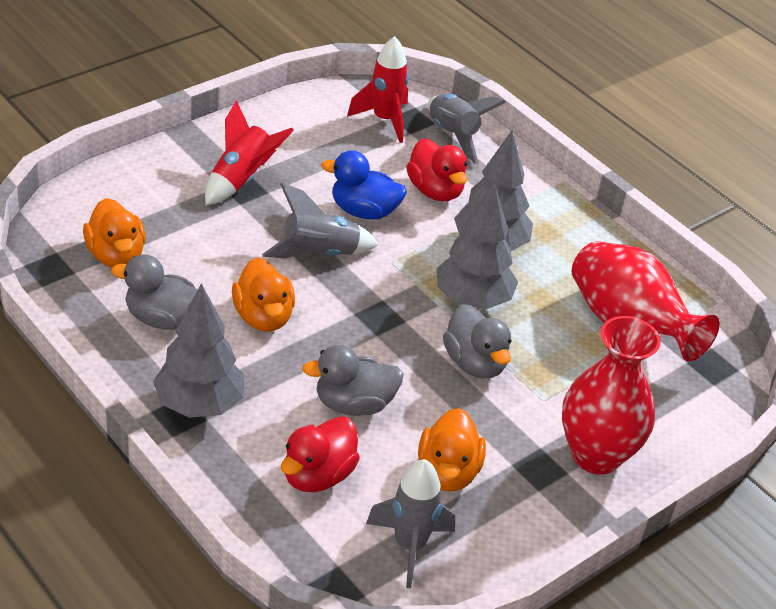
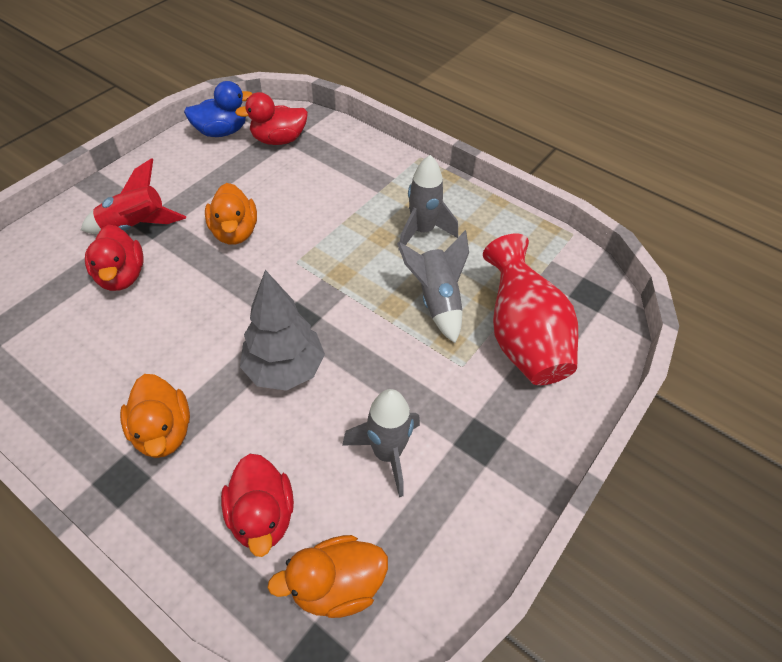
grey duck: 3 -> 0
grey tree: 3 -> 1
red duck: 2 -> 3
red rocket: 2 -> 1
red vase: 2 -> 1

